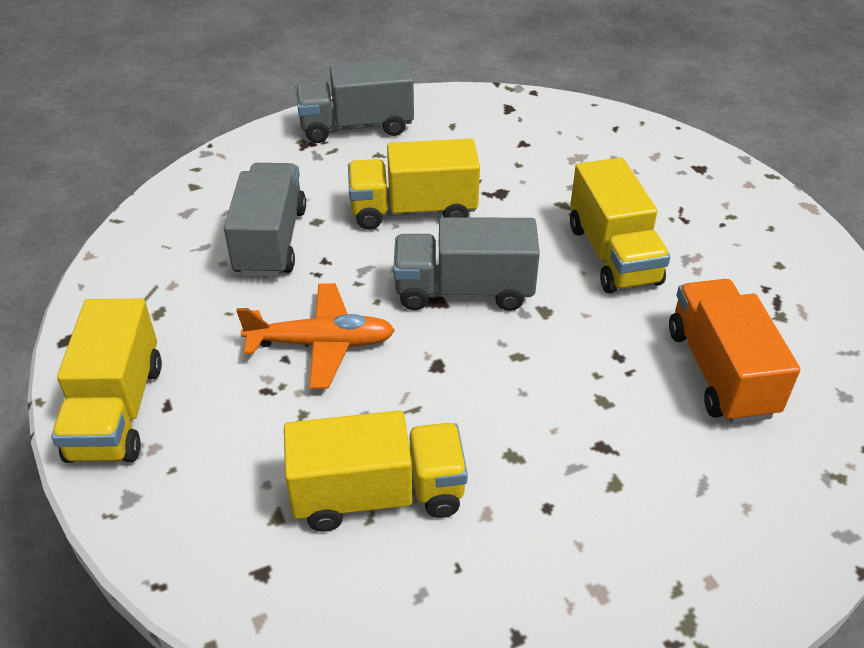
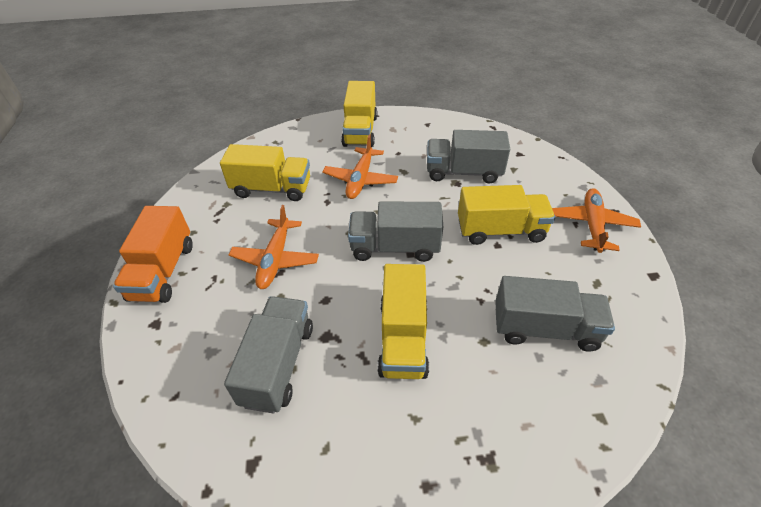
grey truck: 3 -> 4
orange plane: 1 -> 3

